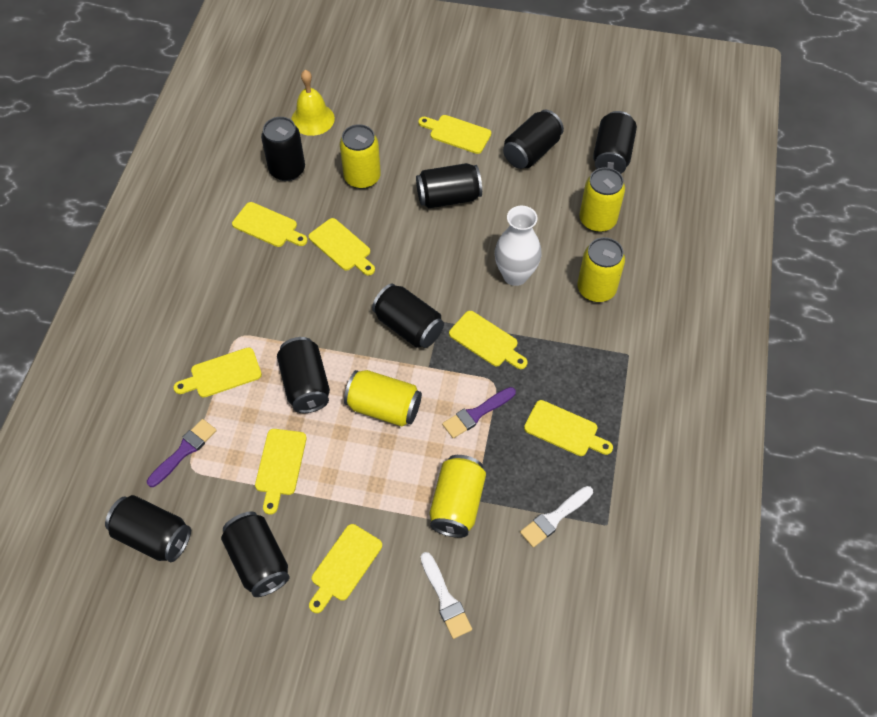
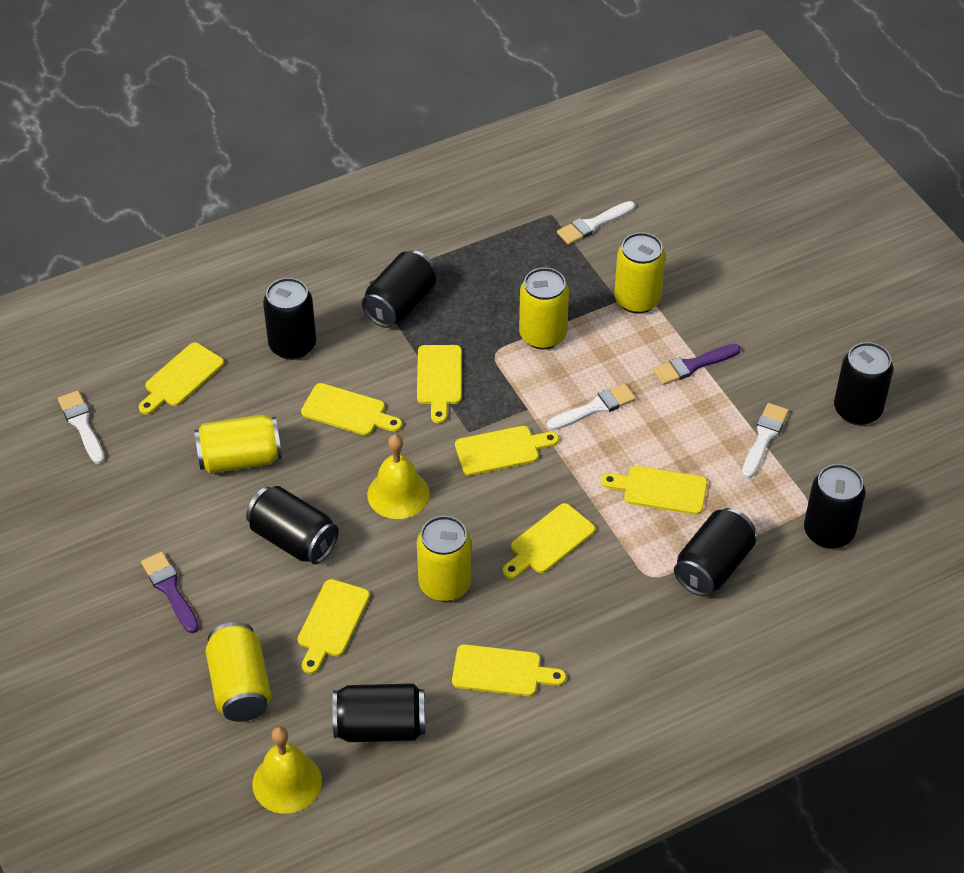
black can: 8 -> 7
white brush: 2 -> 4
white vase: 1 -> 0
yellow bell: 1 -> 2

